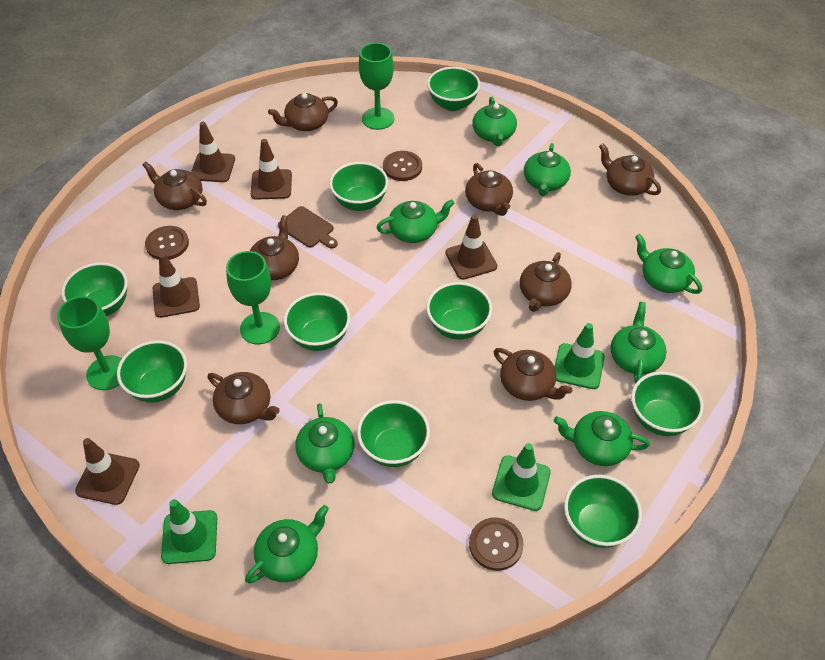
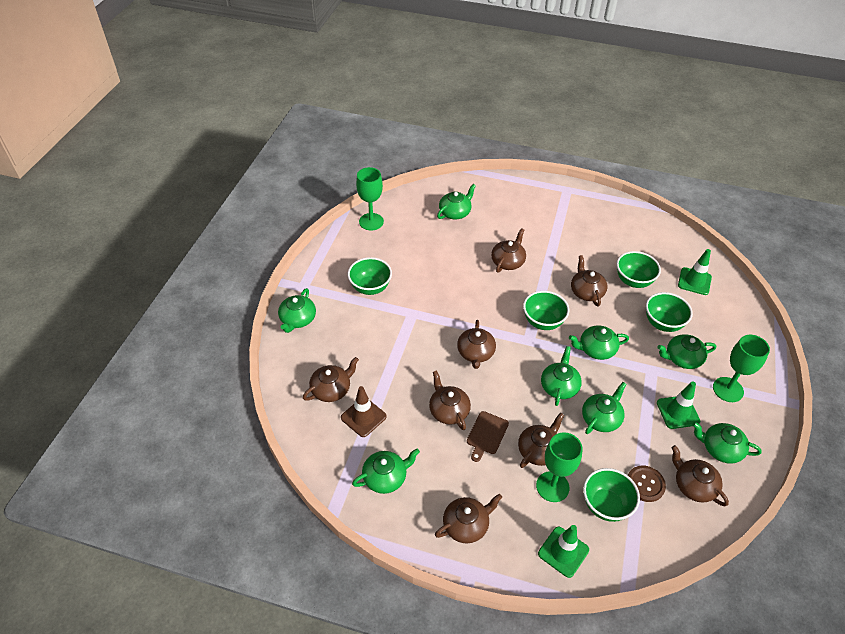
brown button: 3 -> 1
brown traffic cone: 5 -> 1
green bowl: 9 -> 5

